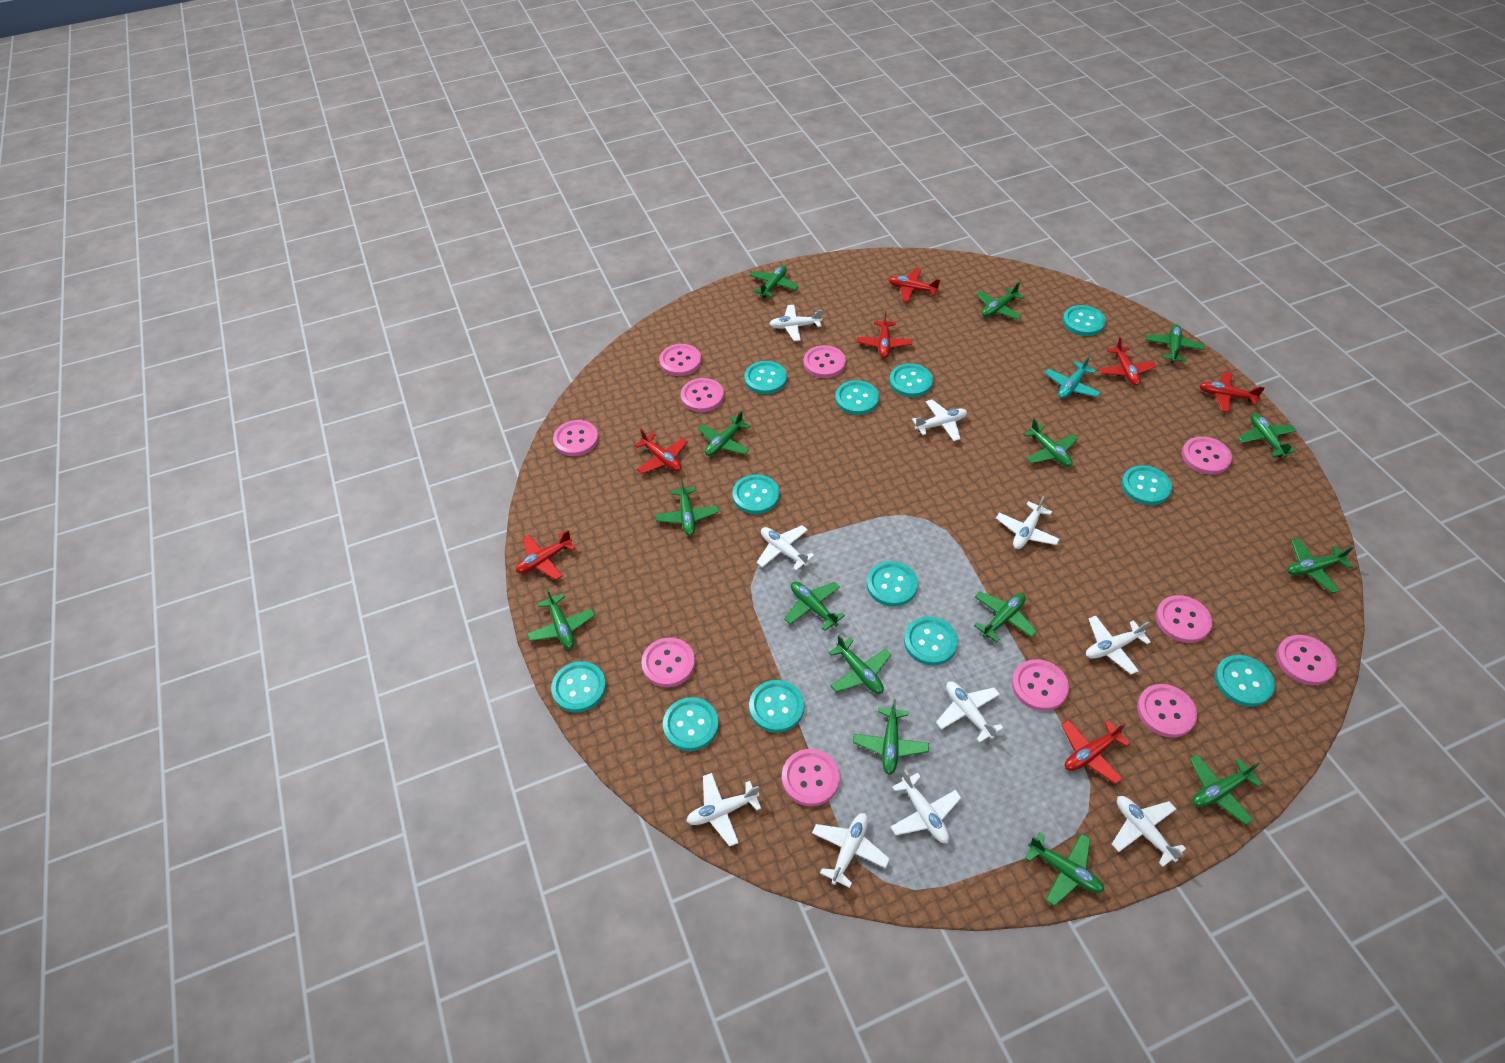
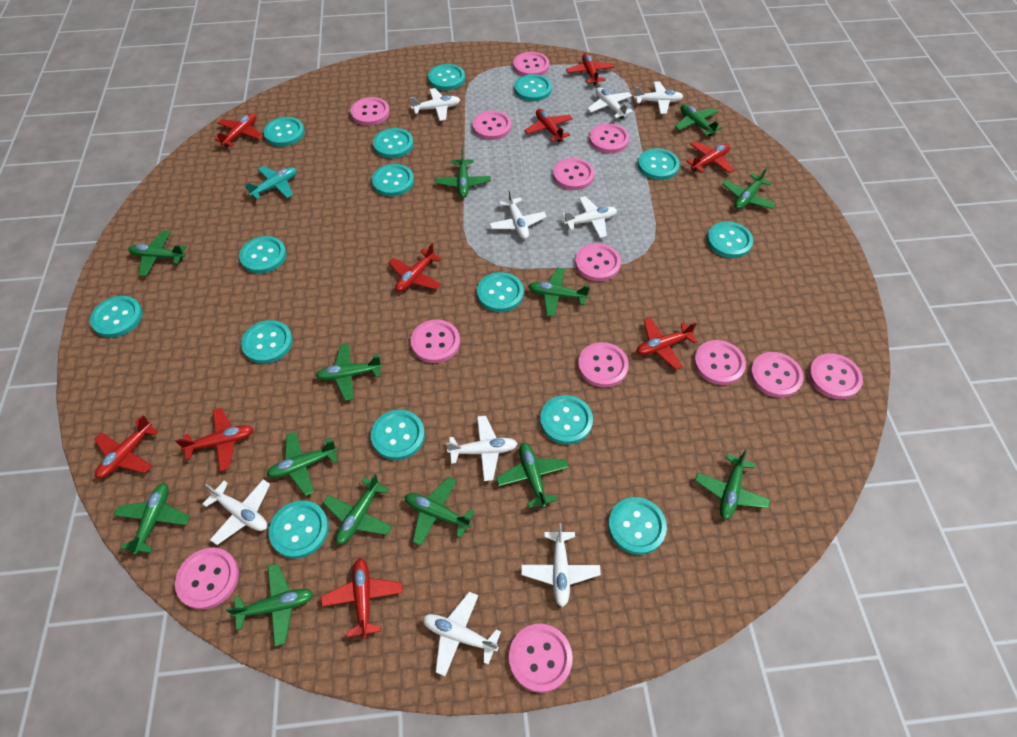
green plane: 15 -> 13
pink button: 11 -> 13
red plane: 7 -> 9
turquoise button: 12 -> 15
white plane: 10 -> 9

